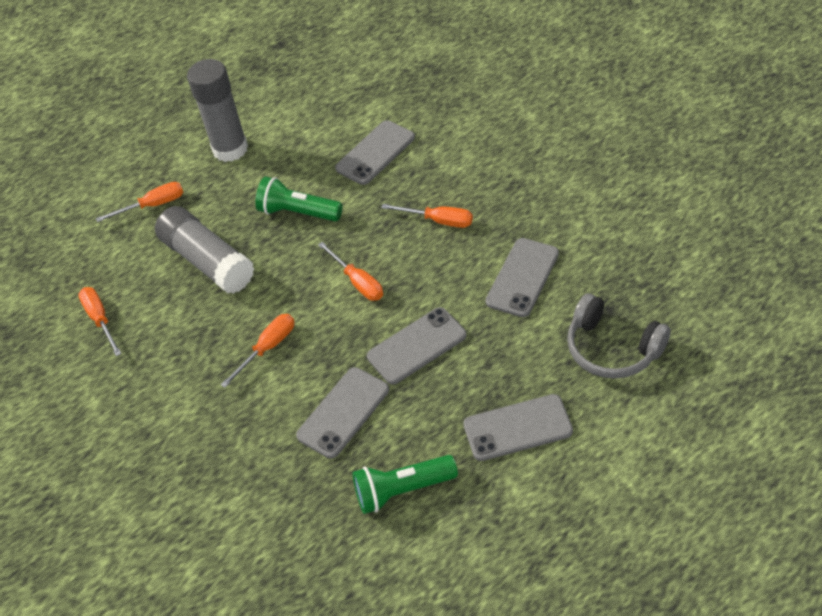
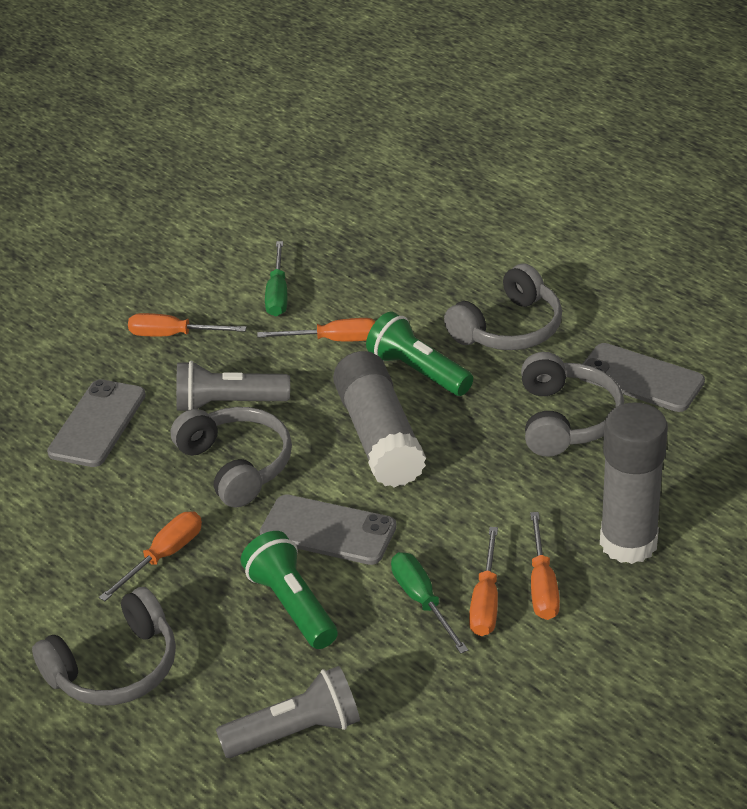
green screwdriver: 0 -> 2
grey flashlight: 0 -> 2
grey headphones: 1 -> 4
grey phone: 5 -> 3

